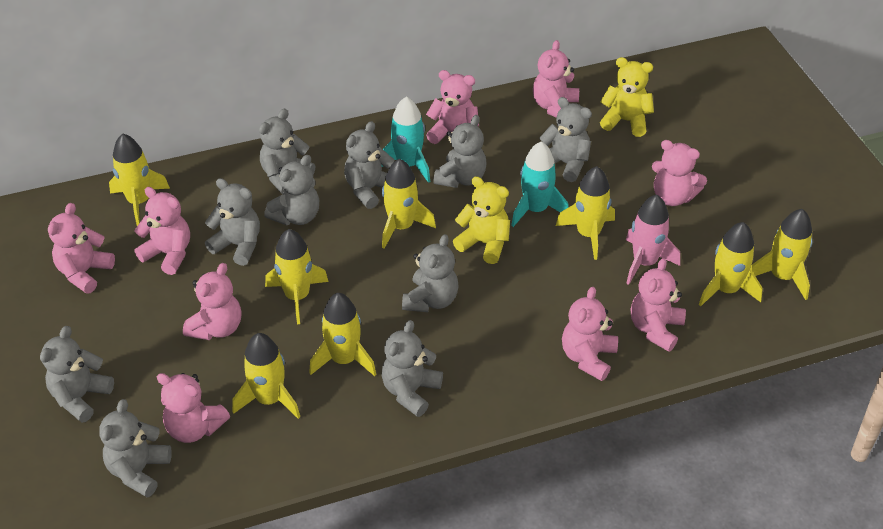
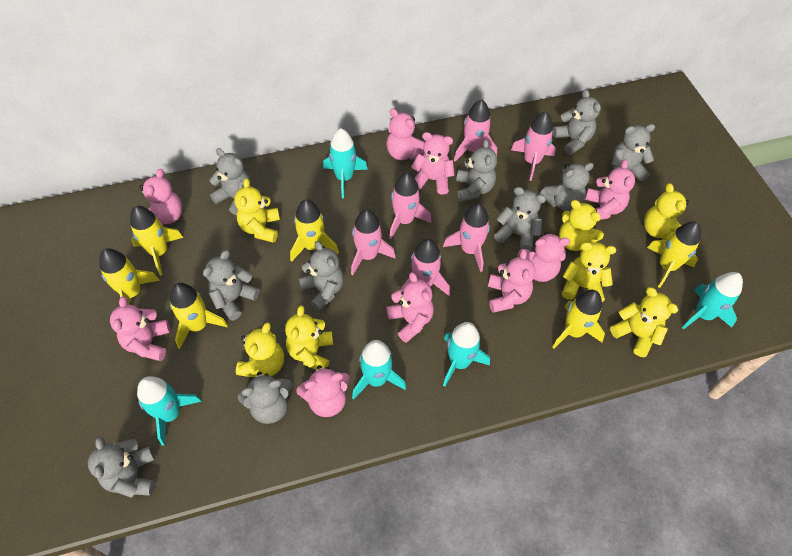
pink rocket: 1 -> 6
turquoise rocket: 2 -> 5
yellow rocket: 8 -> 6
yellow teddy bear: 2 -> 7

